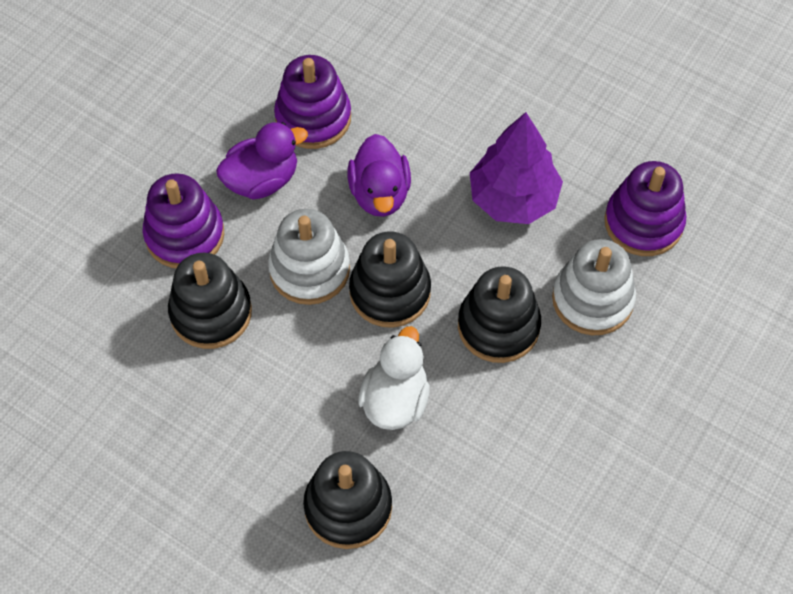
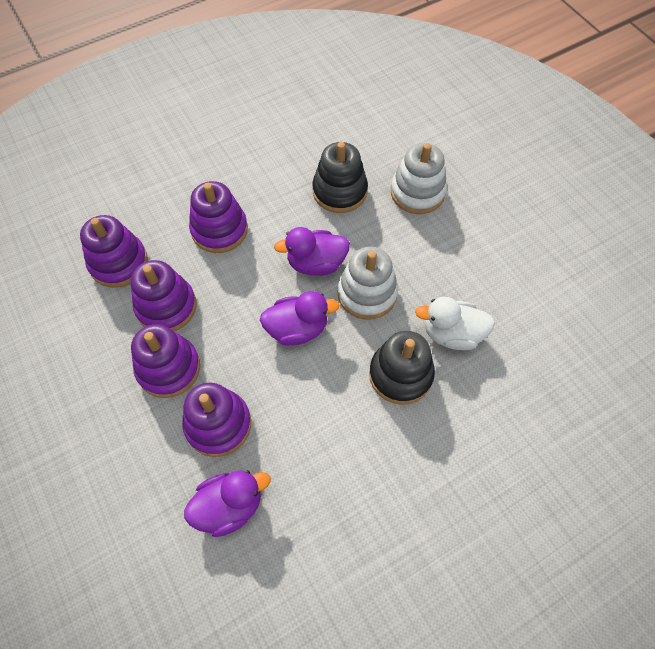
black stacking toy: 4 -> 2
purple duck: 2 -> 3
purple stacking toy: 3 -> 5
purple tree: 1 -> 0

